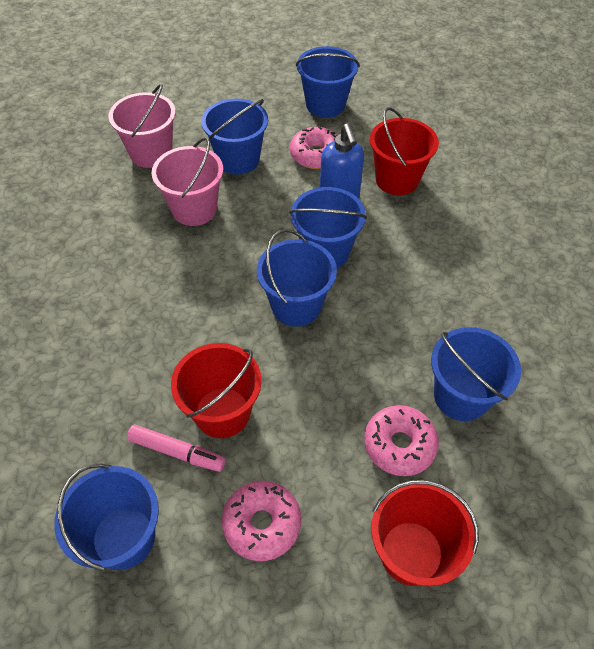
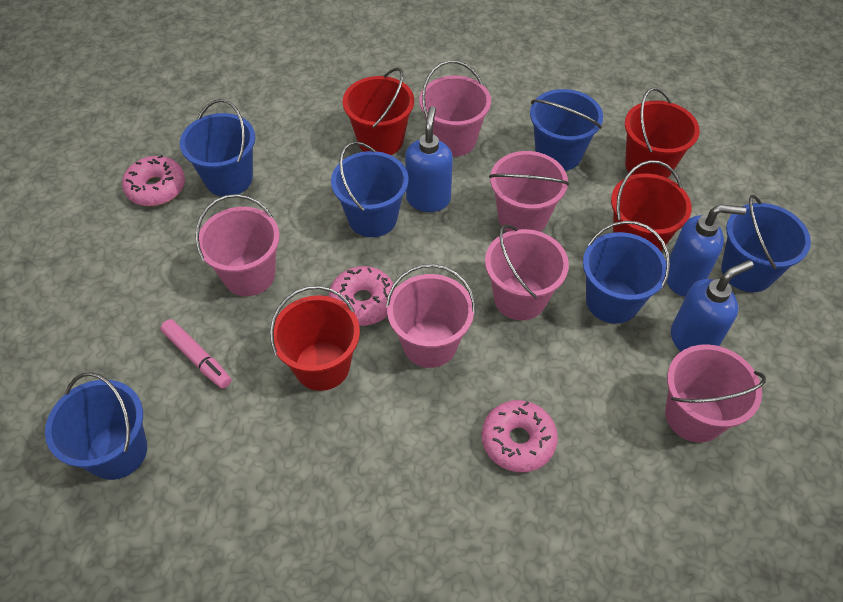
blue soap dispenser: 1 -> 3
pink bucket: 2 -> 6
red bucket: 3 -> 4

